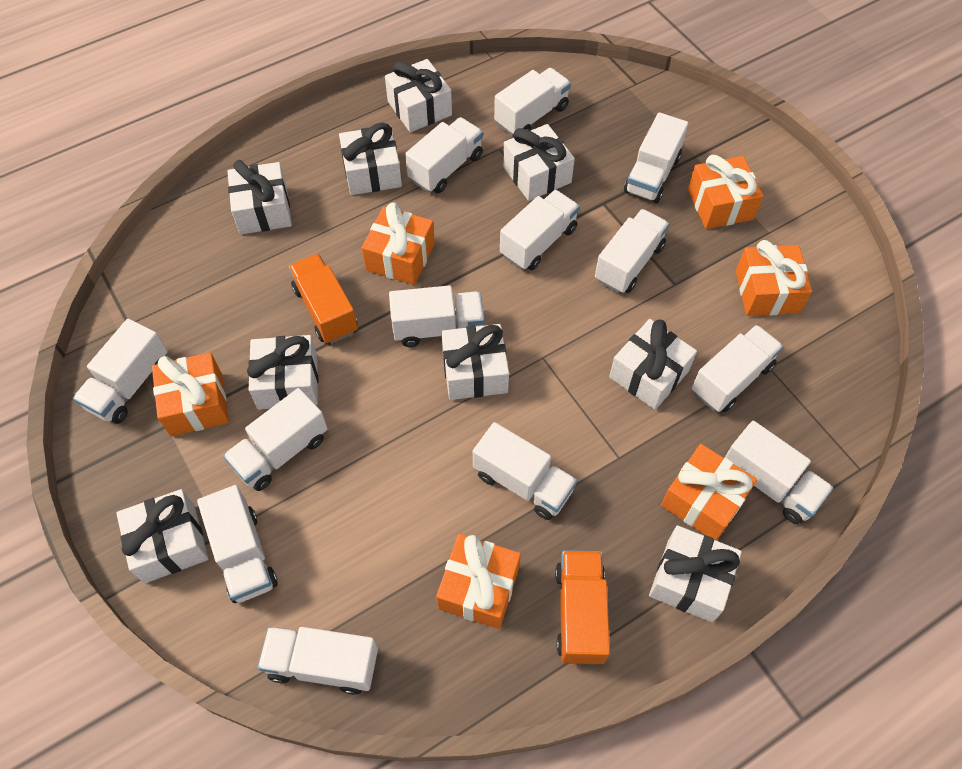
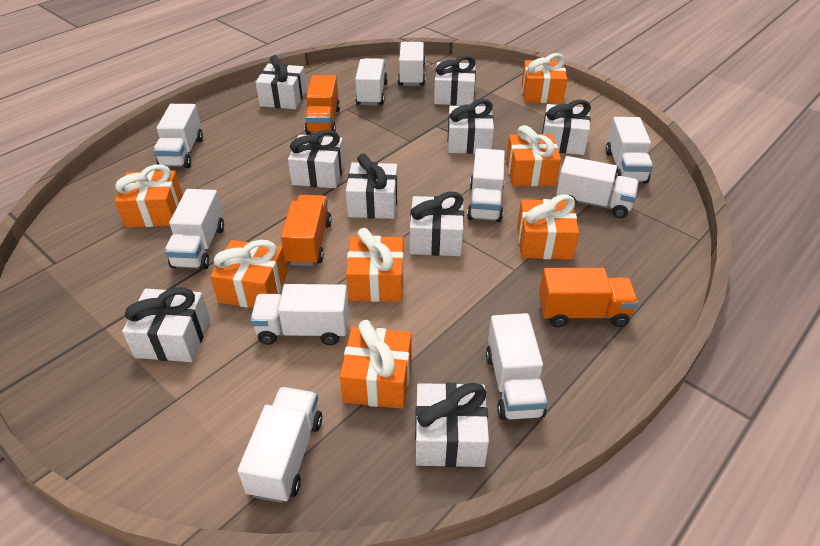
orange gift: 6 -> 7
orange truck: 2 -> 3
white truck: 13 -> 10

